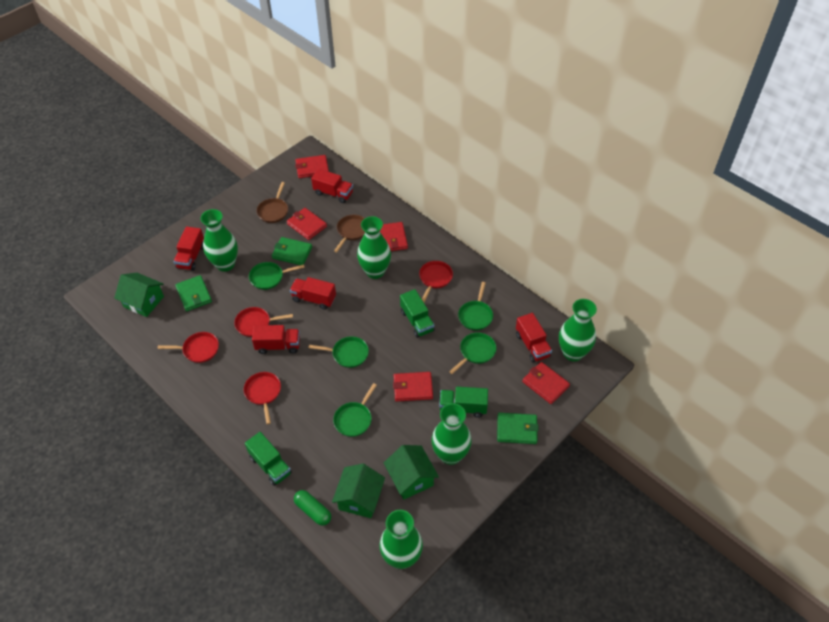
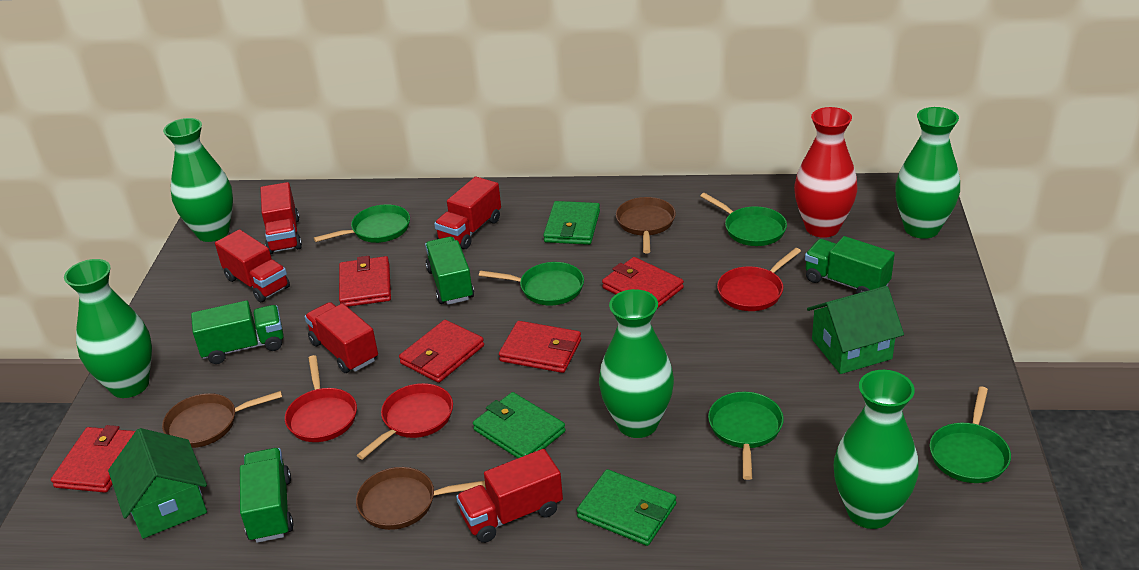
brown pan: 2 -> 3
green capsule: 1 -> 0
green house: 3 -> 2
green truck: 3 -> 4
red pan: 4 -> 3
red vase: 0 -> 1

